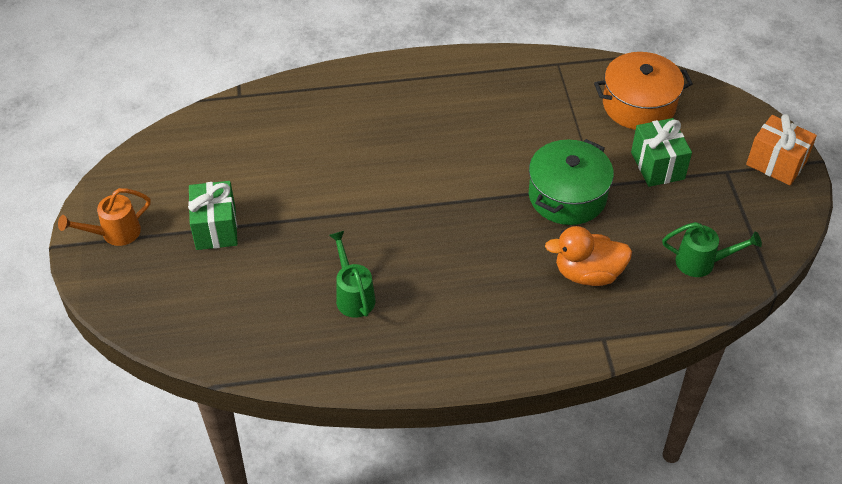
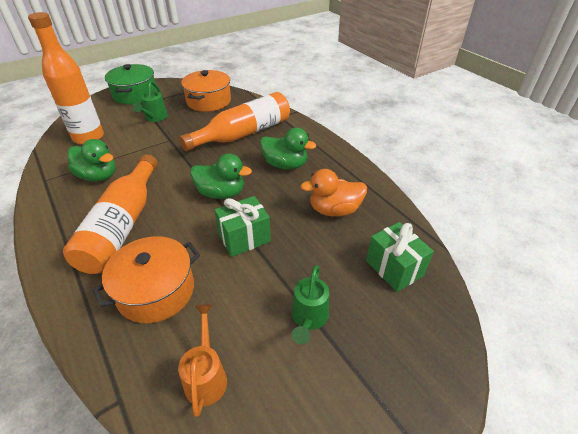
green duck: 0 -> 3
orange bottle: 0 -> 3
orange gift: 1 -> 0
orange pot: 1 -> 2

